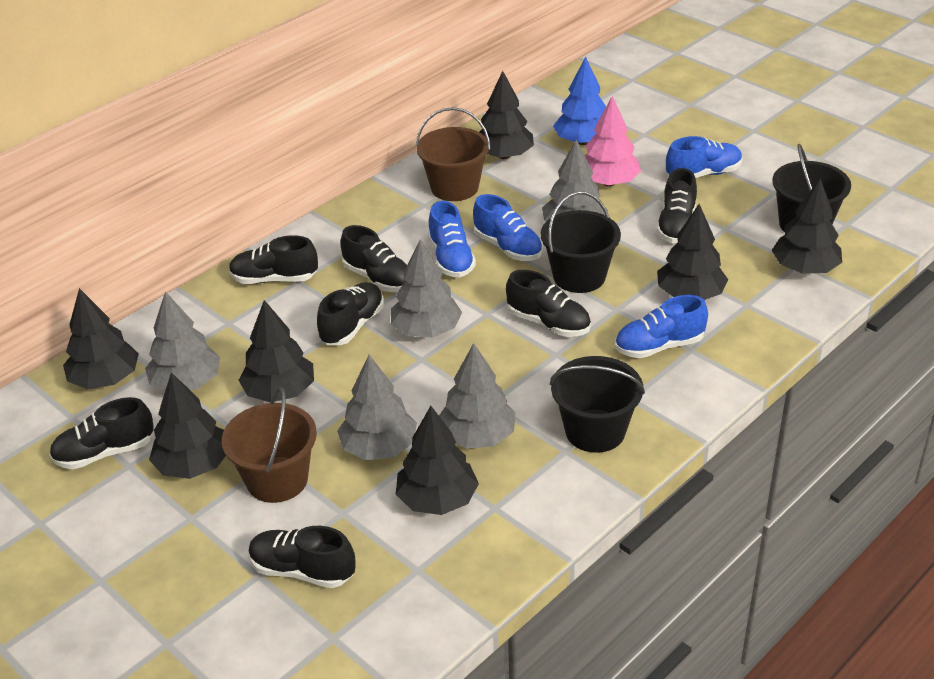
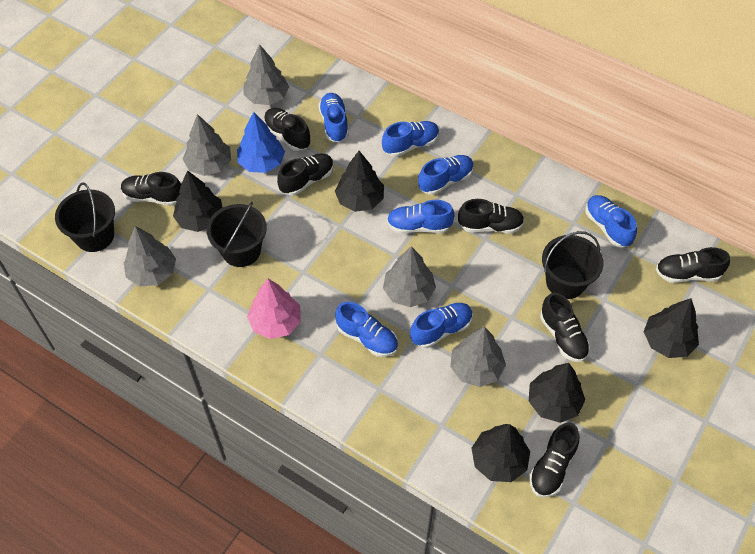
black tree: 7 -> 5
blue shoe: 4 -> 7
brown bucket: 2 -> 0

